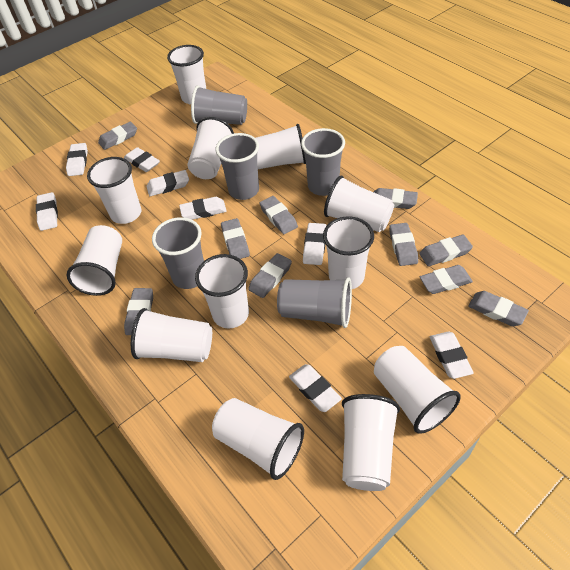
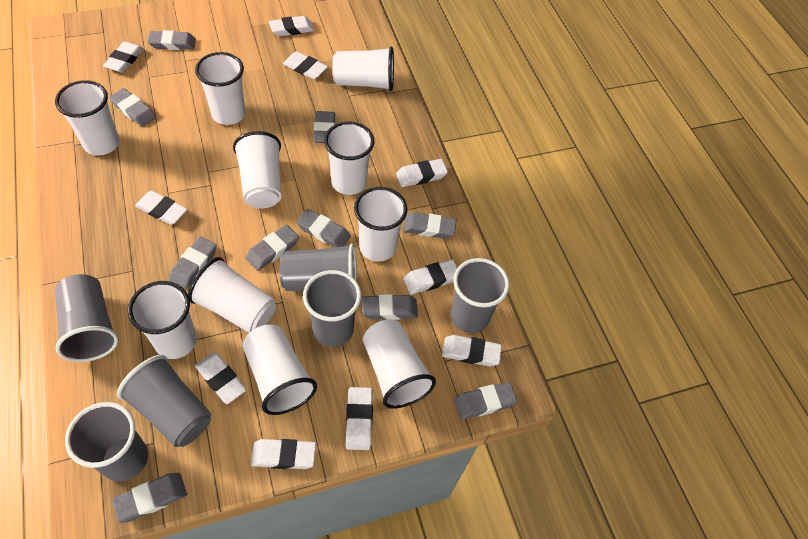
grey cup: 5 -> 6
white cup: 12 -> 10
white eraser: 8 -> 10

